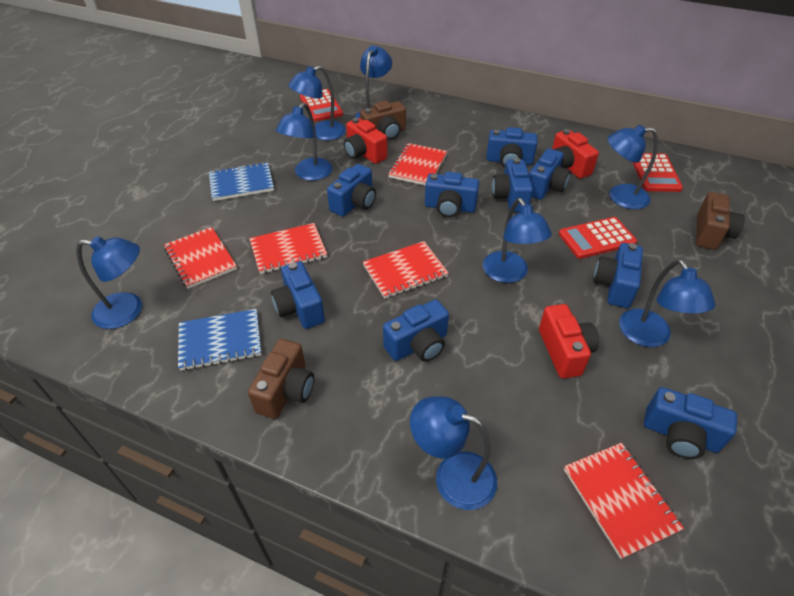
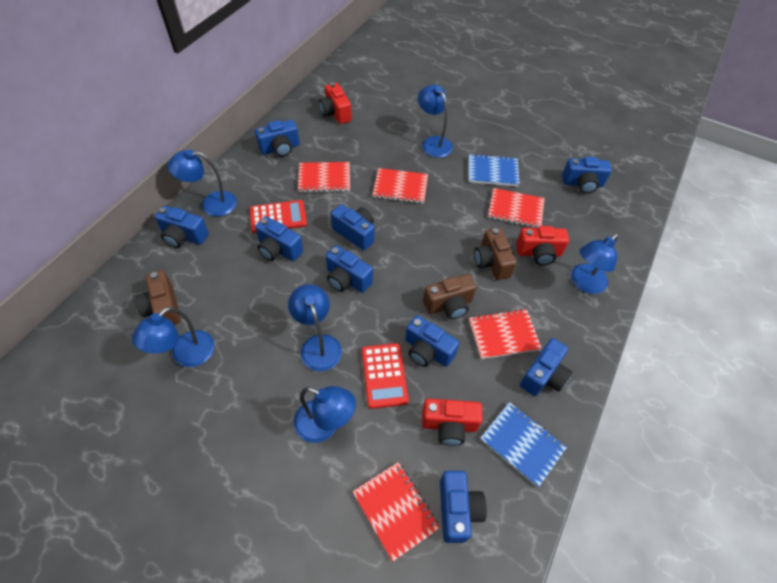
blue lamp: 8 -> 6
red calculator: 3 -> 2

